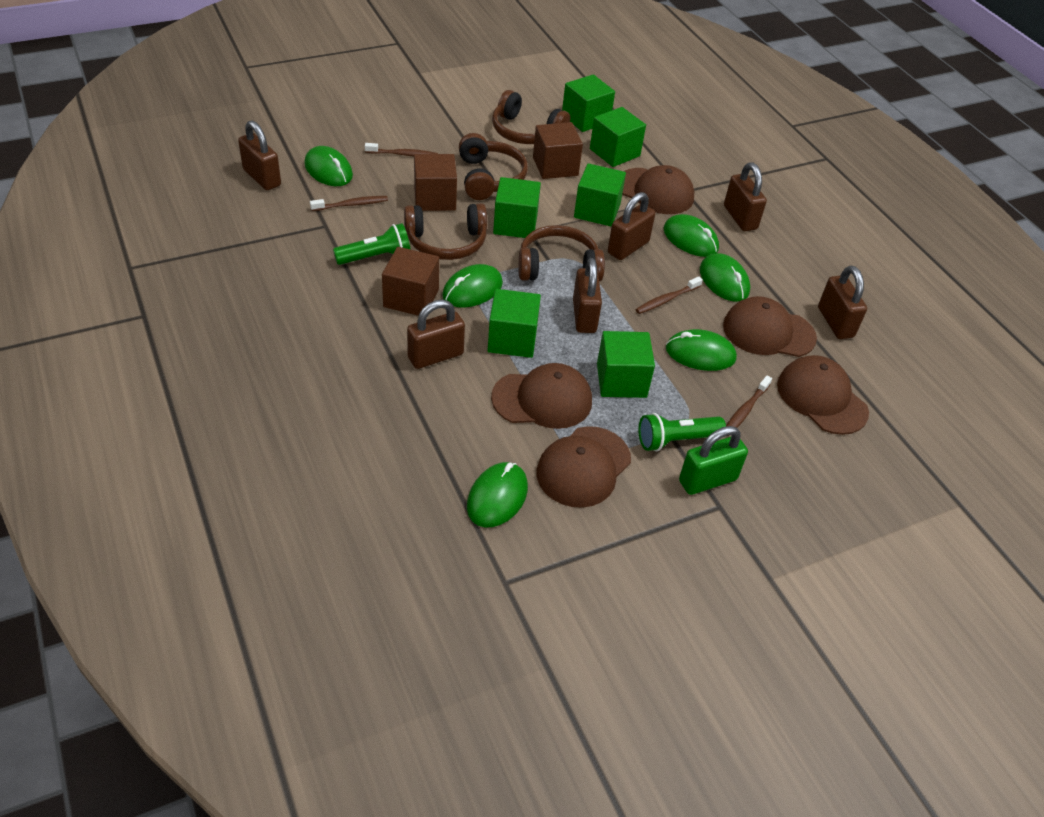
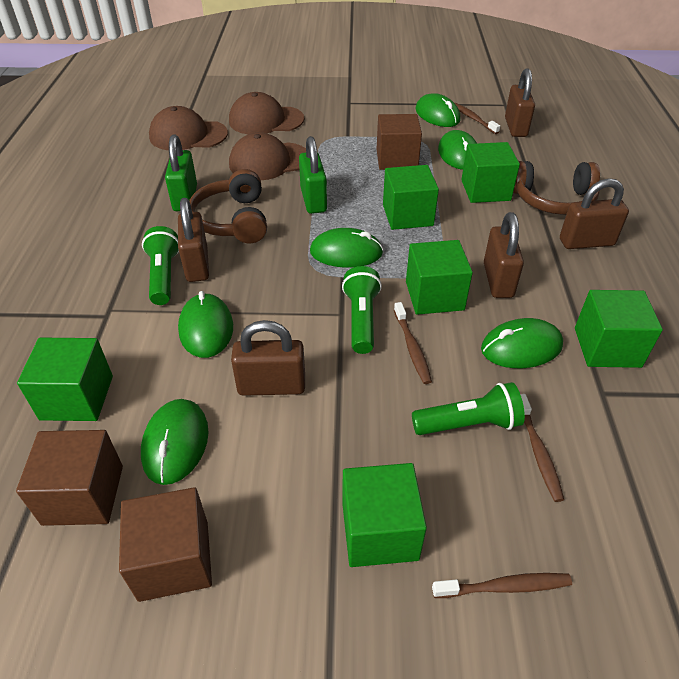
brown cap: 5 -> 3
brown headphones: 4 -> 2
brown padlock: 6 -> 5
green flashlight: 2 -> 3
green padlock: 1 -> 2

